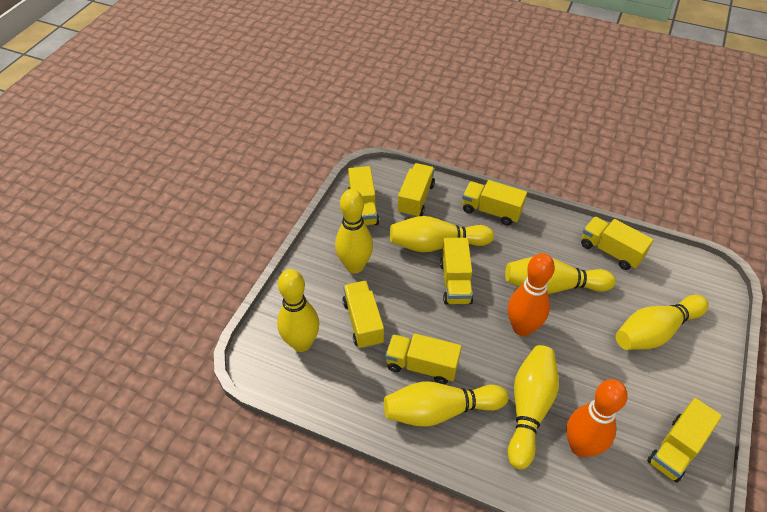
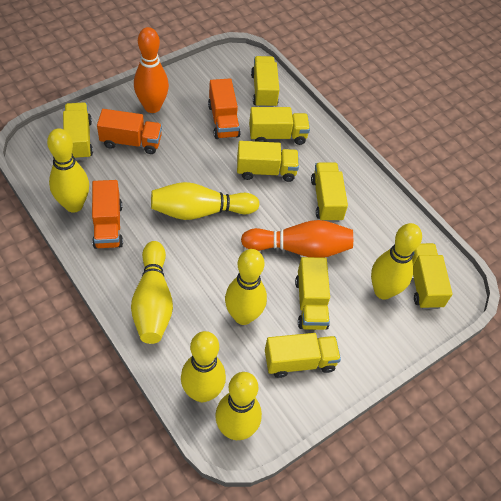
orange truck: 0 -> 3

